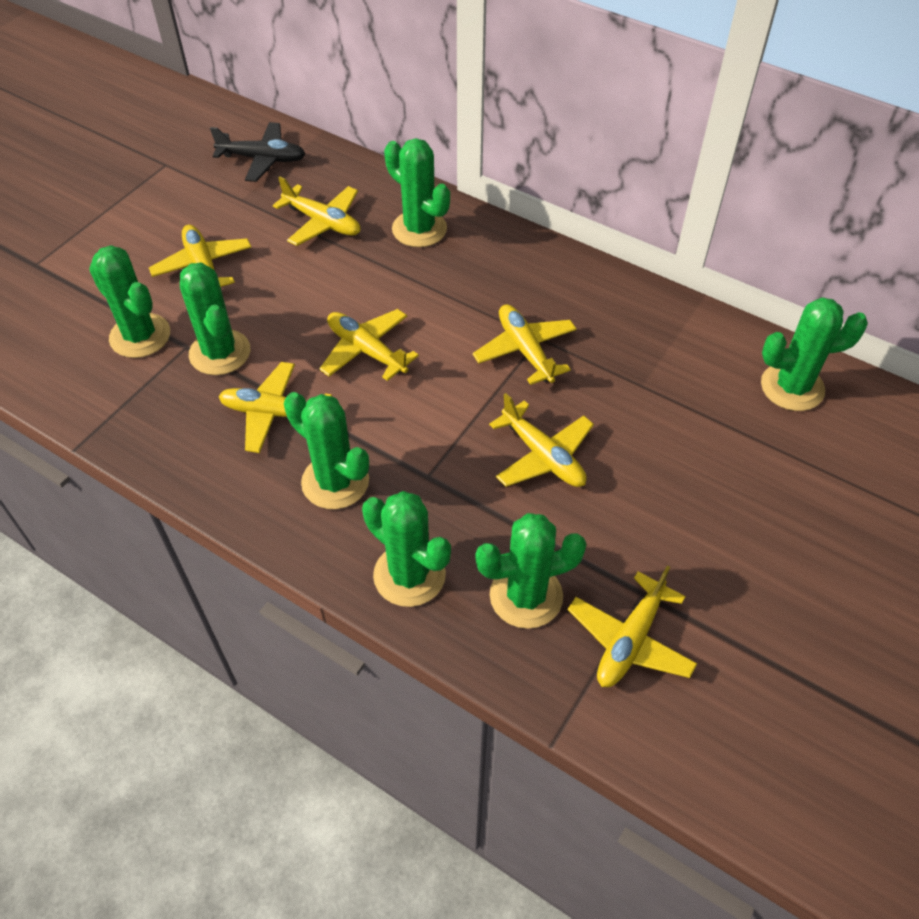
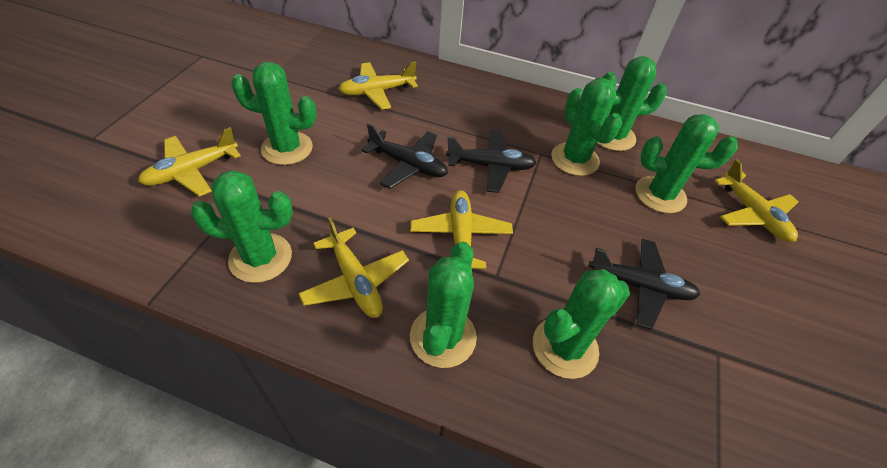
black plane: 1 -> 3
yellow plane: 7 -> 5

